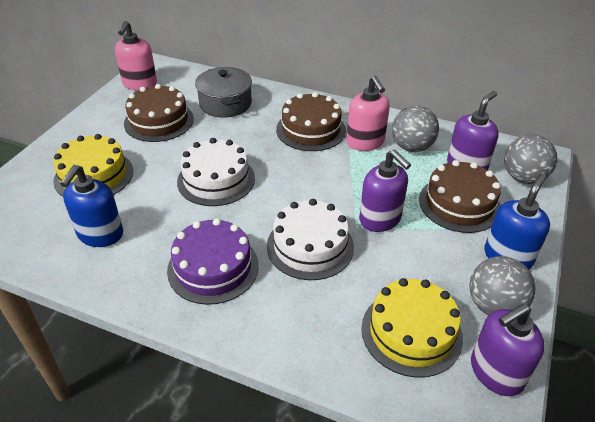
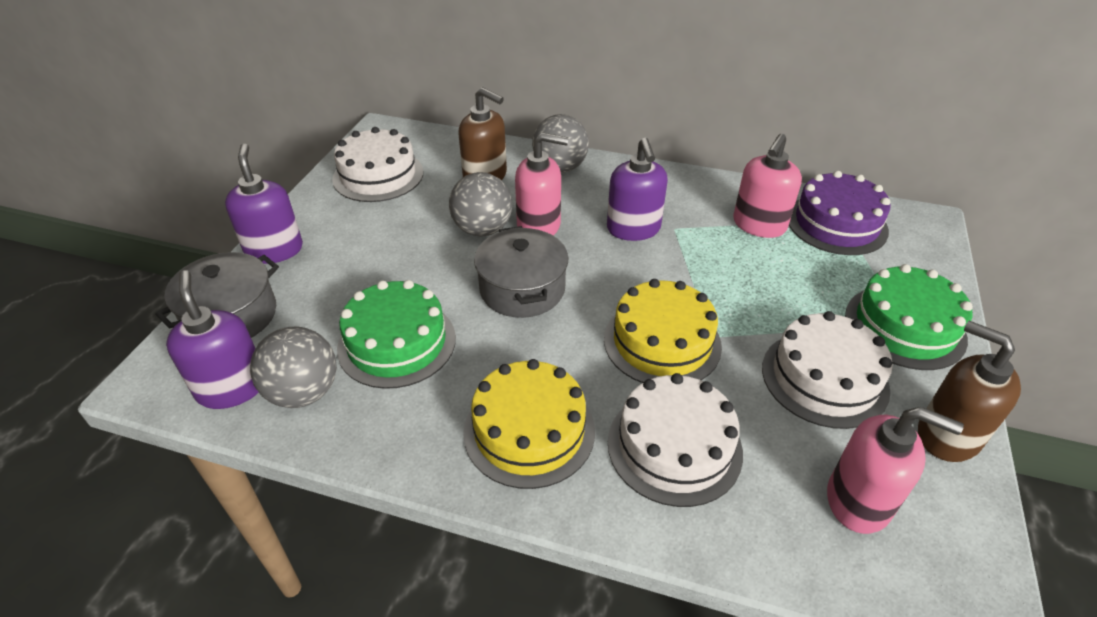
blue soap dispenser: 2 -> 0
brown cake: 3 -> 0
brown soap dispenser: 0 -> 2
green cake: 0 -> 2
grey pot: 1 -> 2
pink soap dispenser: 2 -> 3
white cake: 2 -> 3

